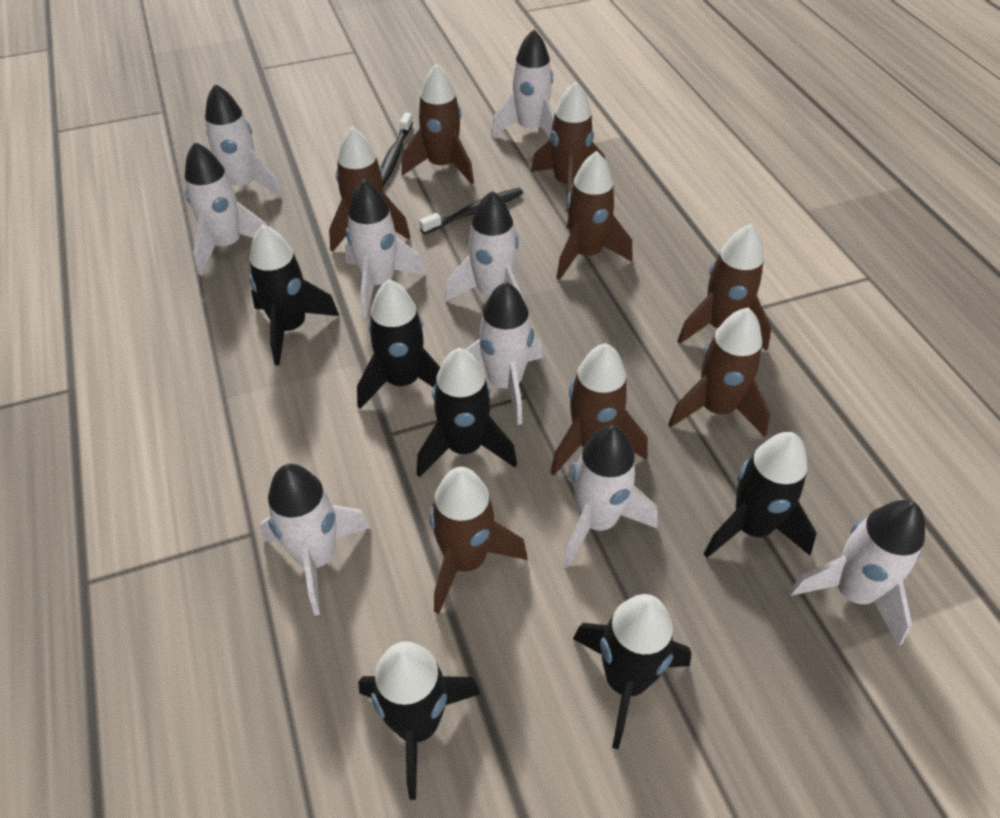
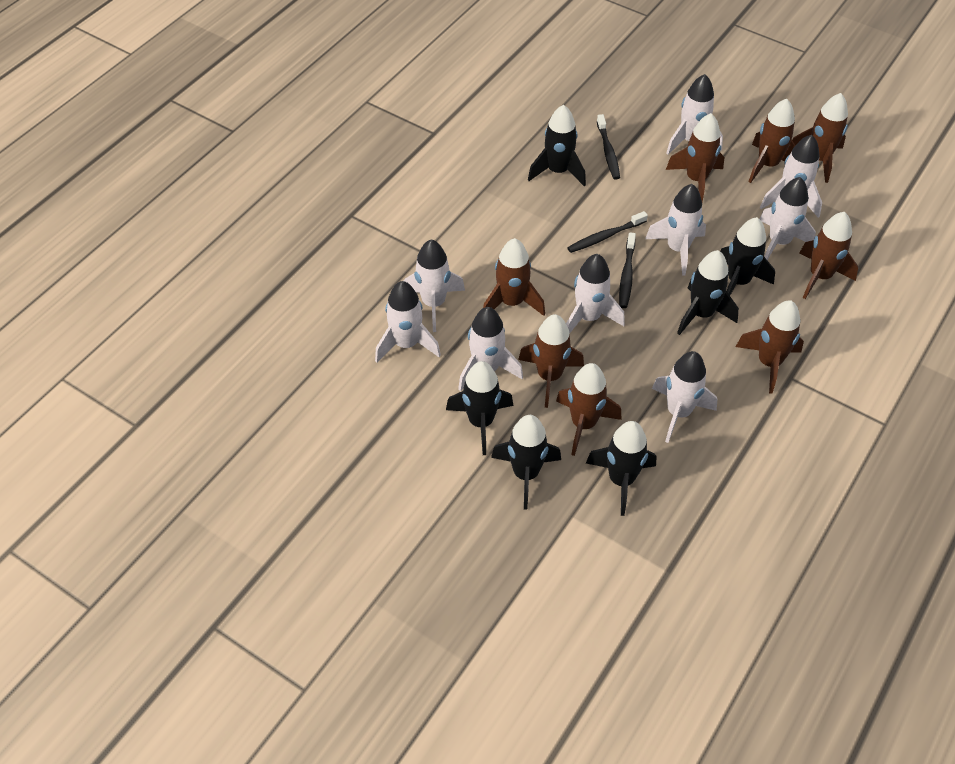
black toothbrush: 2 -> 3

